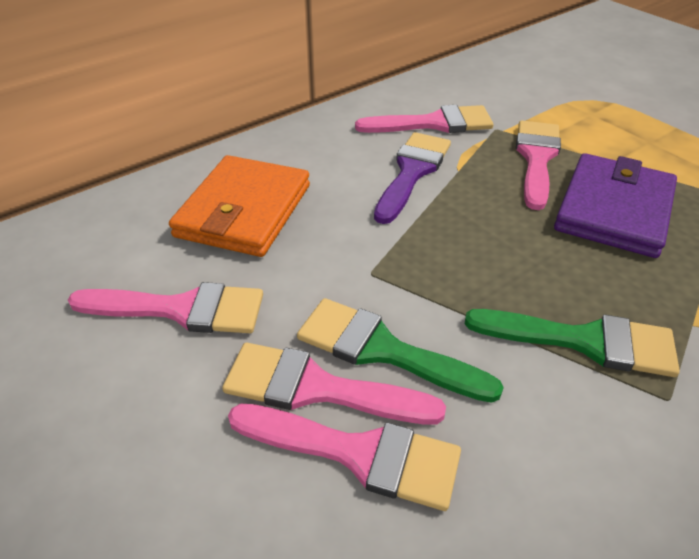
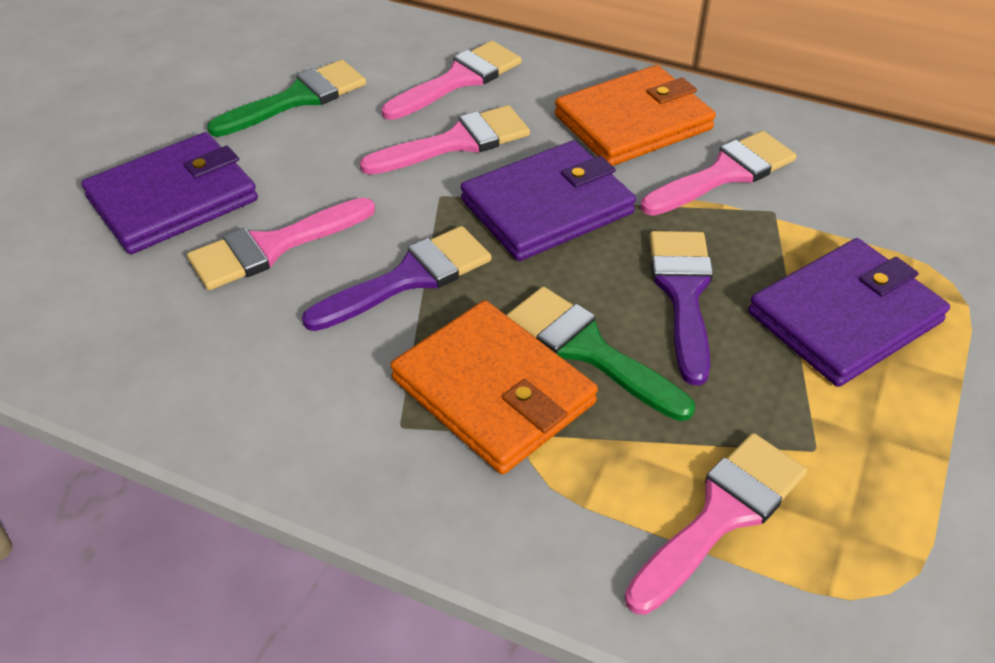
orange wallet: 1 -> 2
purple brush: 1 -> 2
purple wallet: 1 -> 3

